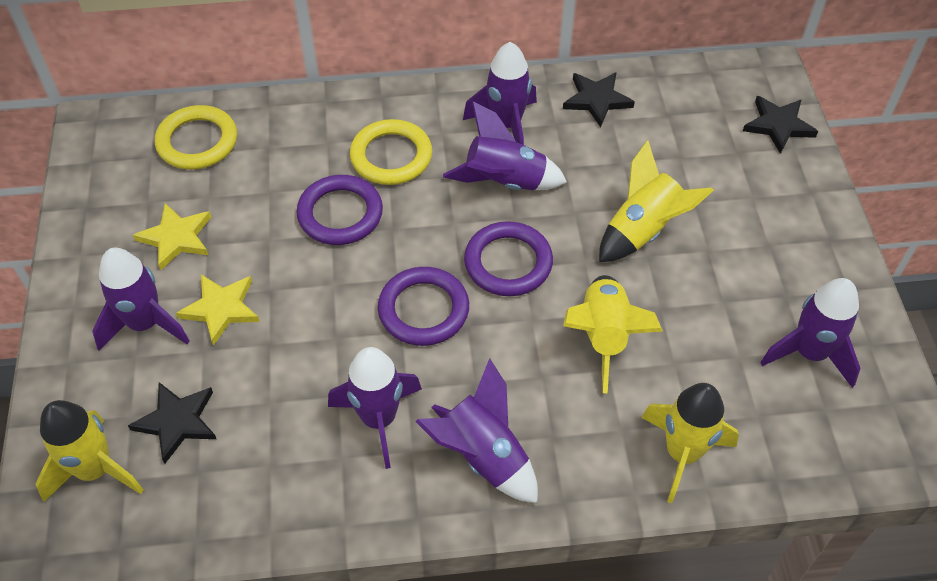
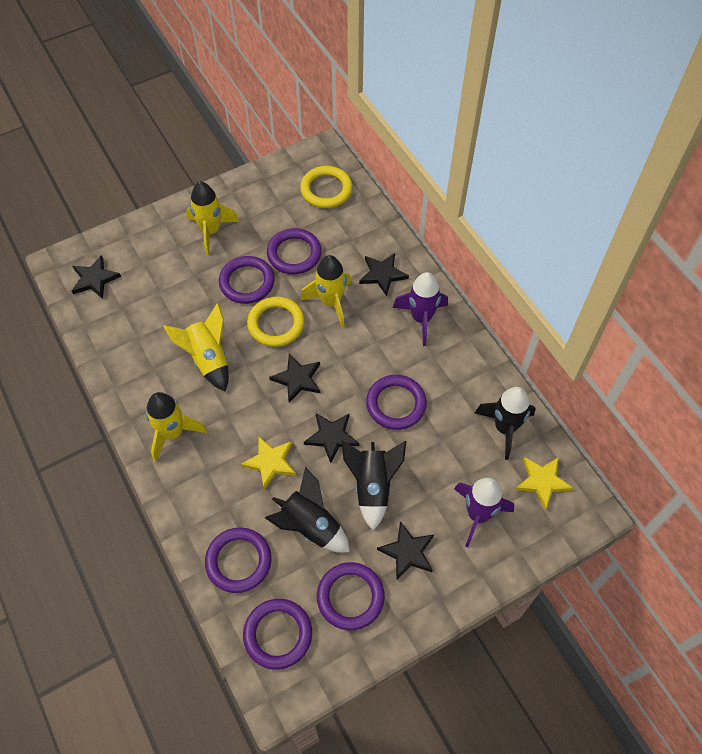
black rocket: 0 -> 3
black star: 3 -> 5
purple ring: 3 -> 6
purple rocket: 6 -> 2

